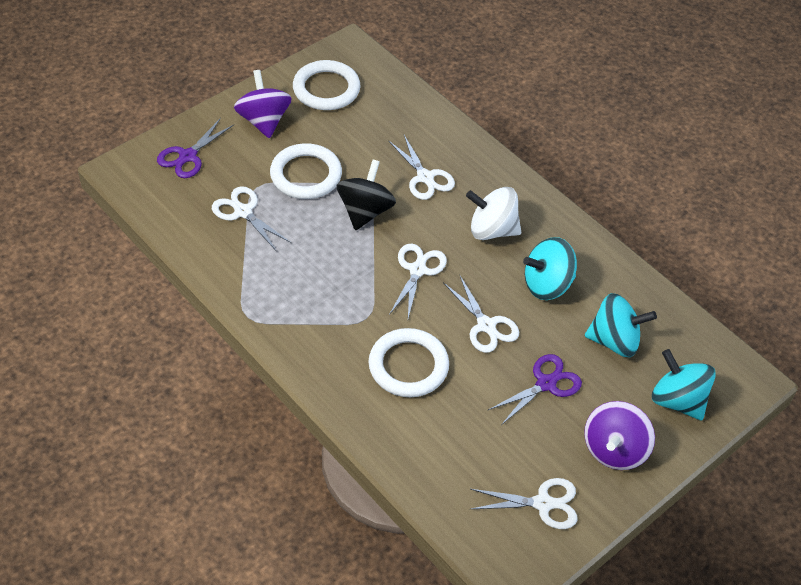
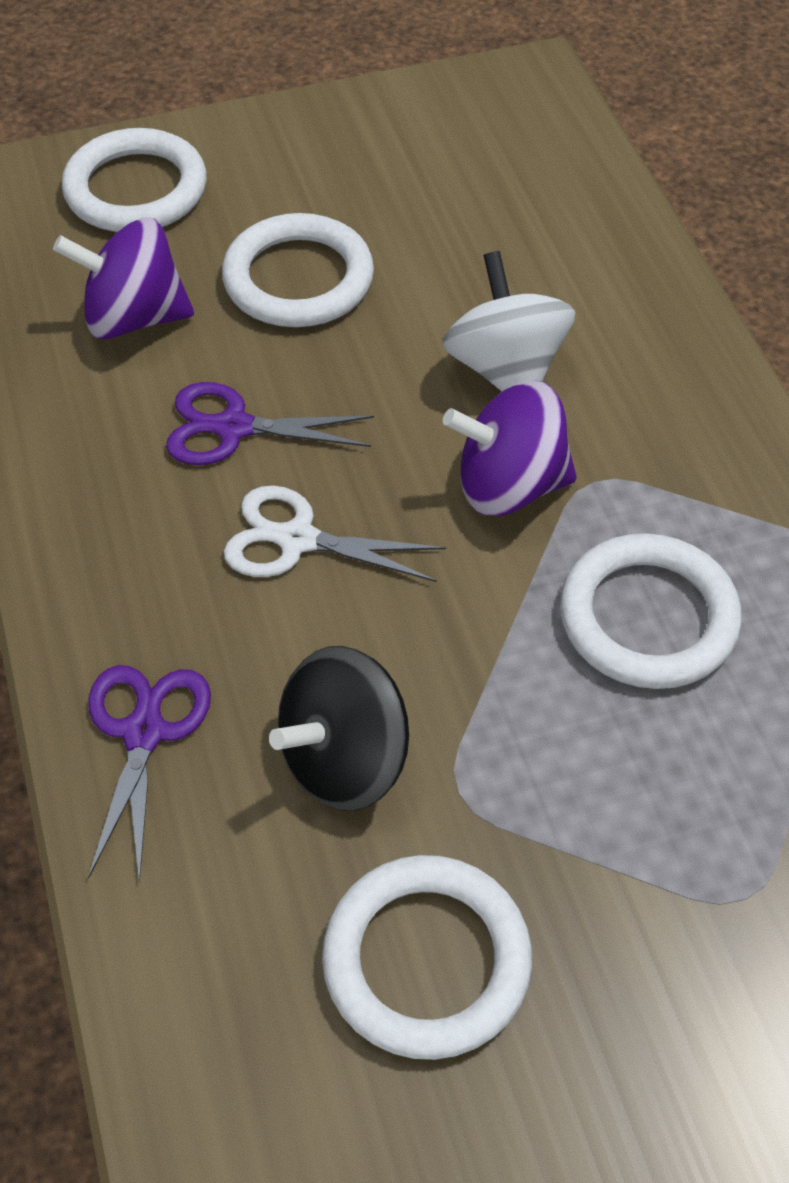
turquoise spinning top: 3 -> 0
white ring: 3 -> 4
white scissors: 5 -> 1

